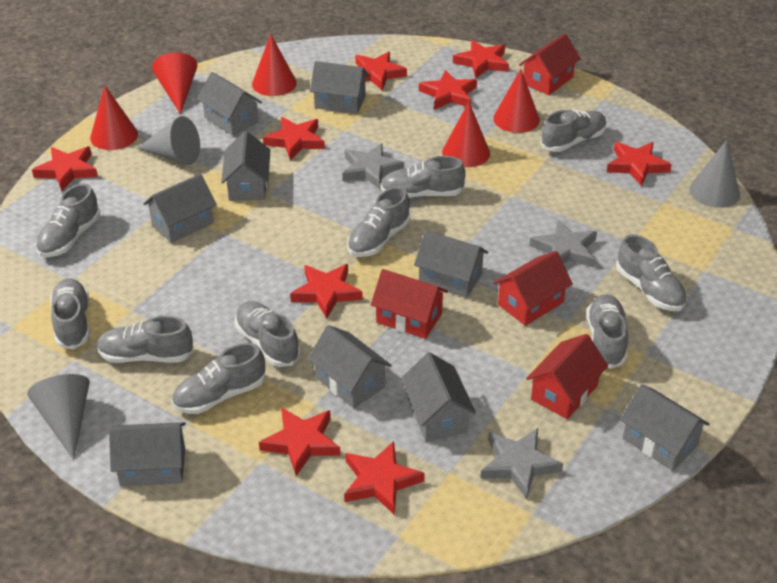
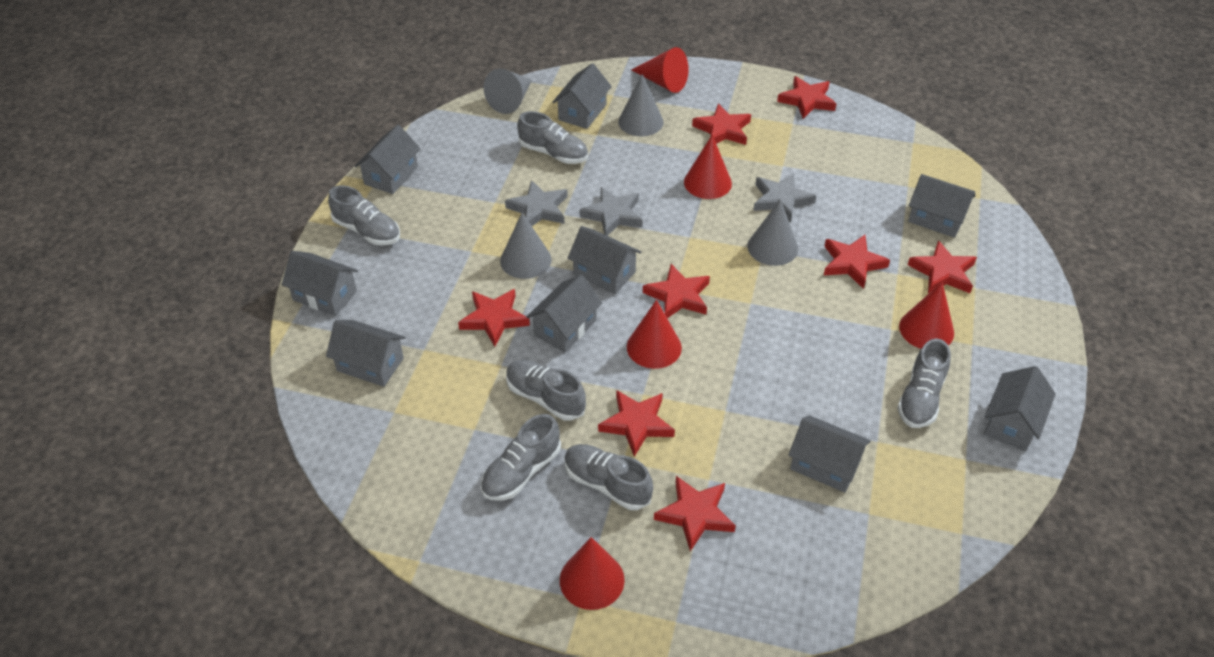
grey cone: 3 -> 4
grey shoe: 10 -> 6
red house: 4 -> 0
red star: 9 -> 8

